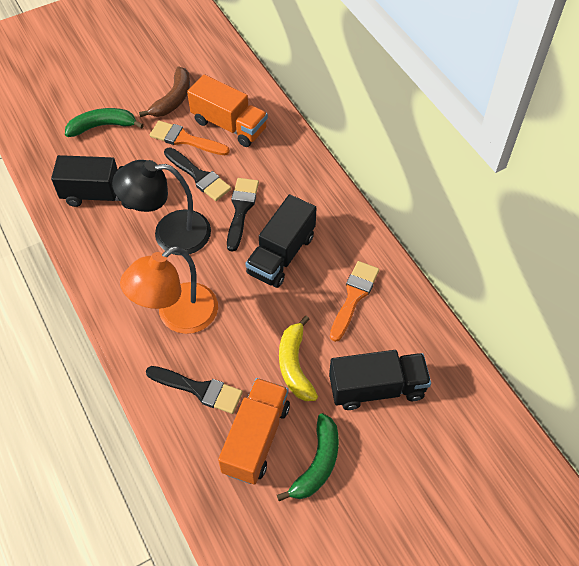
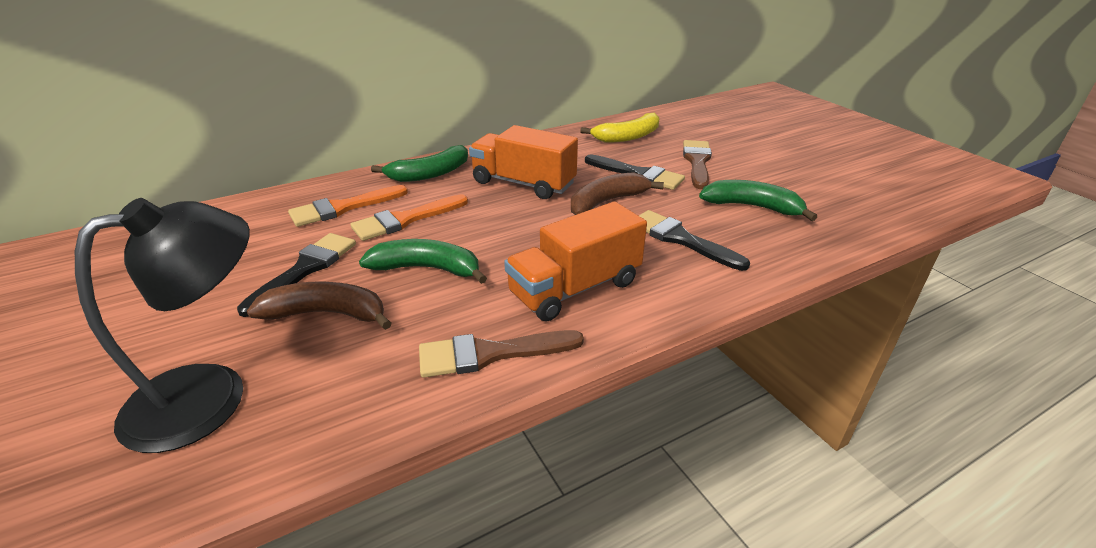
black truck: 3 -> 0
brown banana: 1 -> 2
brown brush: 0 -> 2
green banana: 2 -> 3
orange lamp: 1 -> 0

